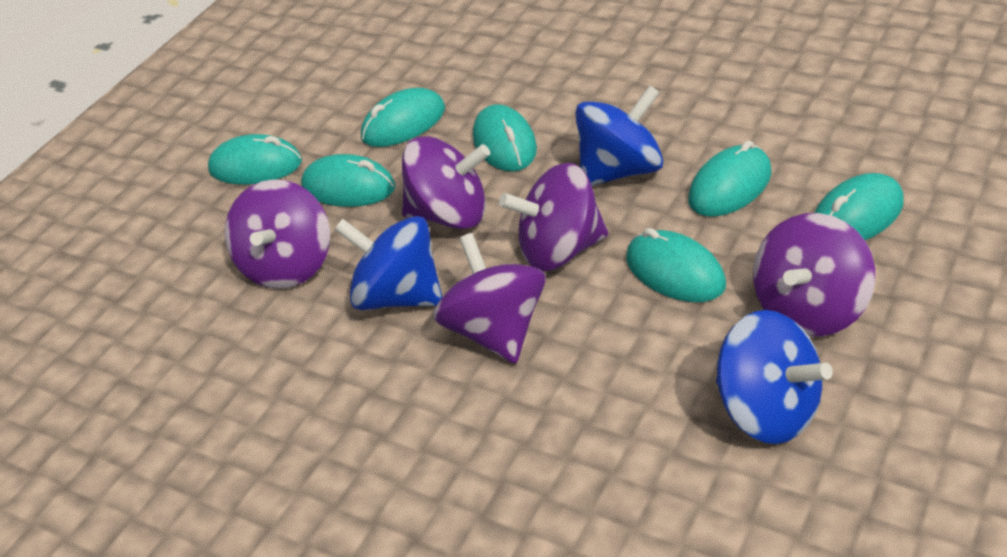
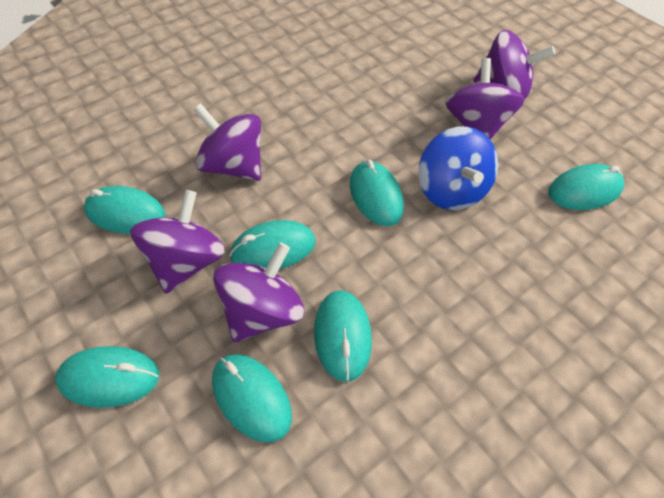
blue spinning top: 3 -> 1

